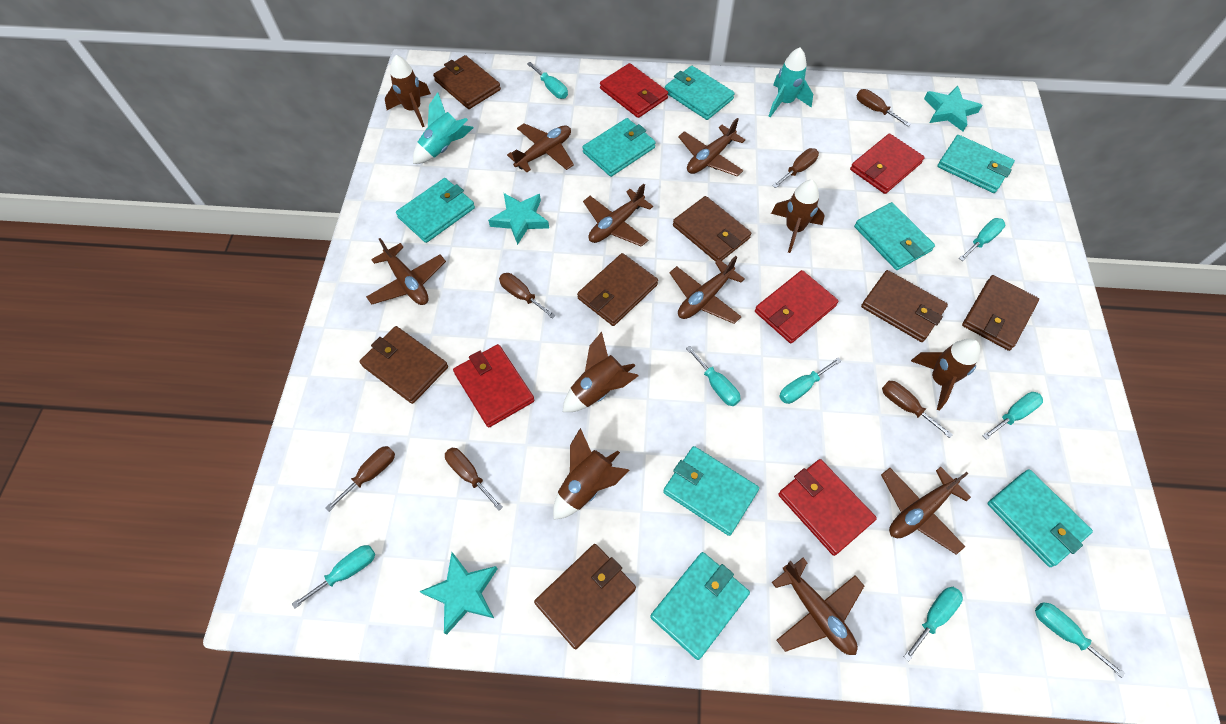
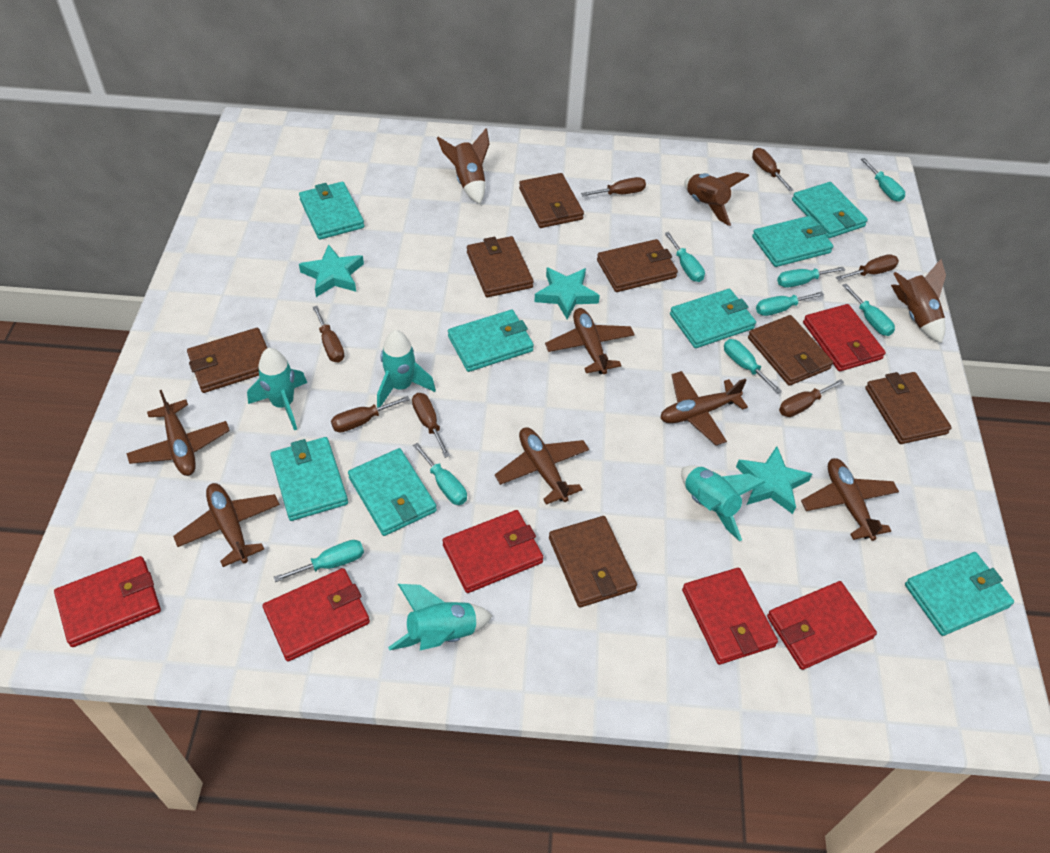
brown plane: 7 -> 6
brown rocket: 5 -> 3
brown screwdriver: 6 -> 7
red wallet: 5 -> 6
turquoise rocket: 2 -> 4

